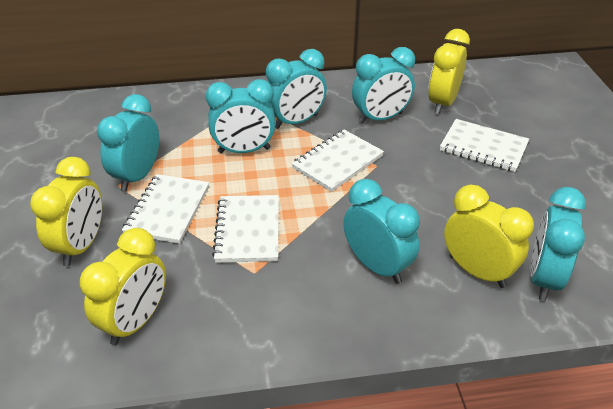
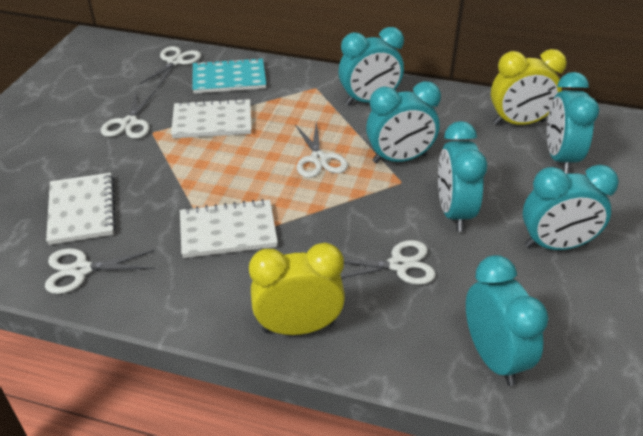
turquoise notebook: 0 -> 1
white notebook: 4 -> 3
white scissors: 0 -> 5
yellow clock: 4 -> 2

